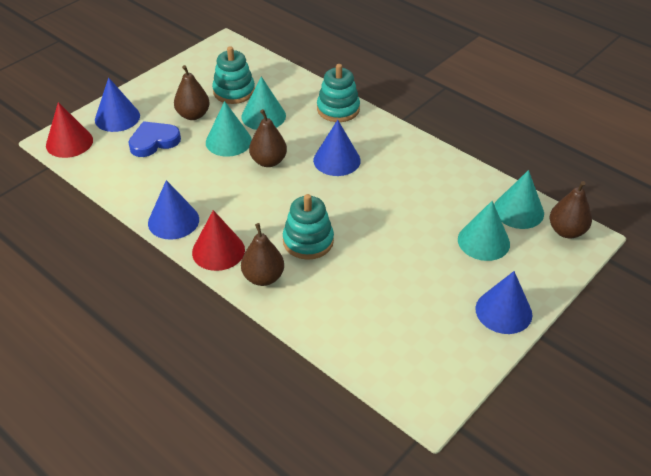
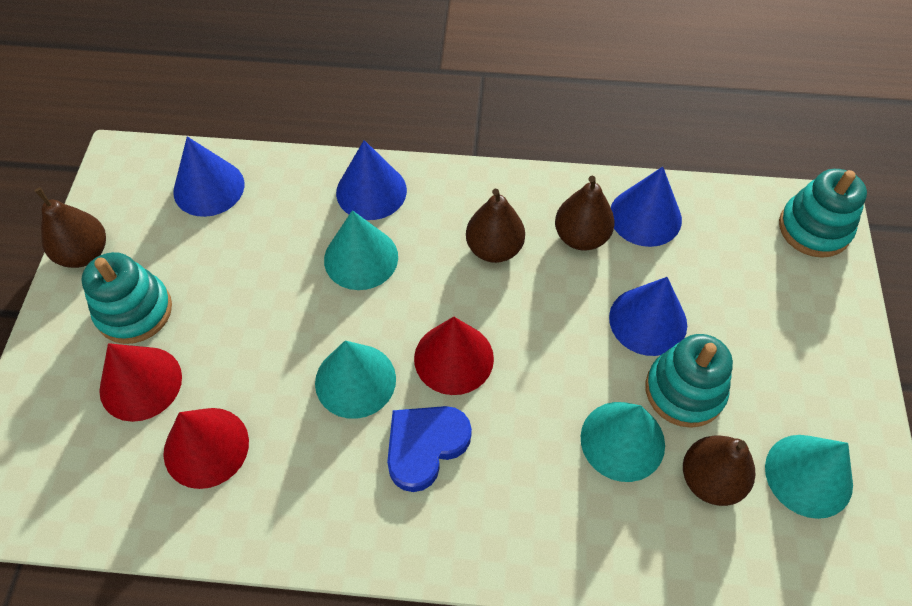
red cone: 2 -> 3

